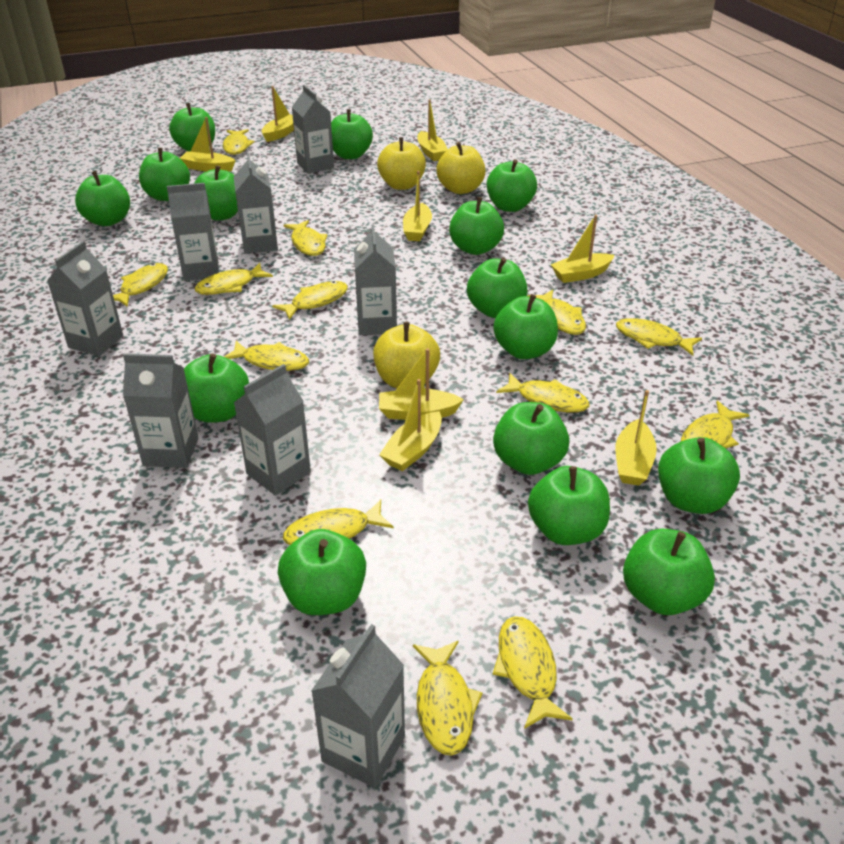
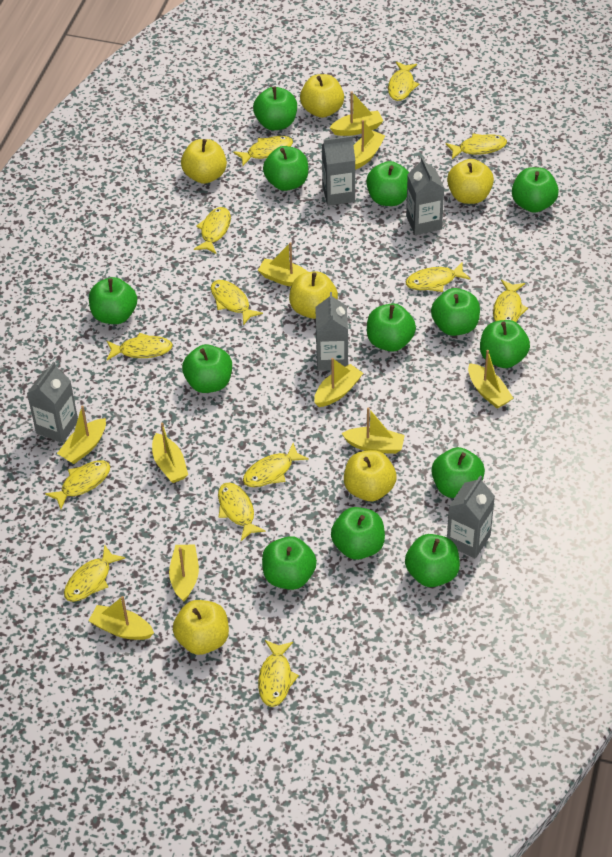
green apple: 15 -> 13
grey carton: 8 -> 5
yellow apple: 3 -> 6
yellow boat: 8 -> 10

